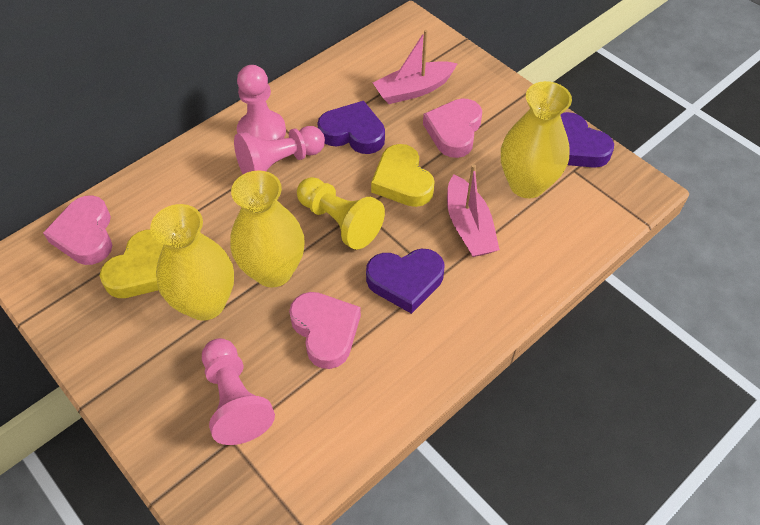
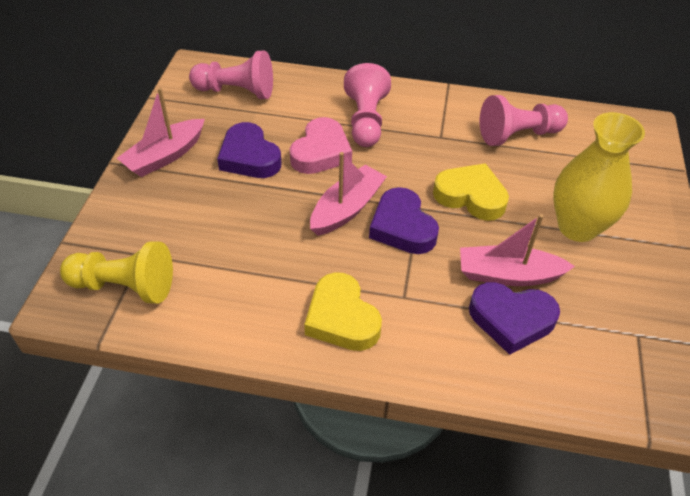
pink boat: 2 -> 3
pink heart: 3 -> 1
yellow vase: 3 -> 1

